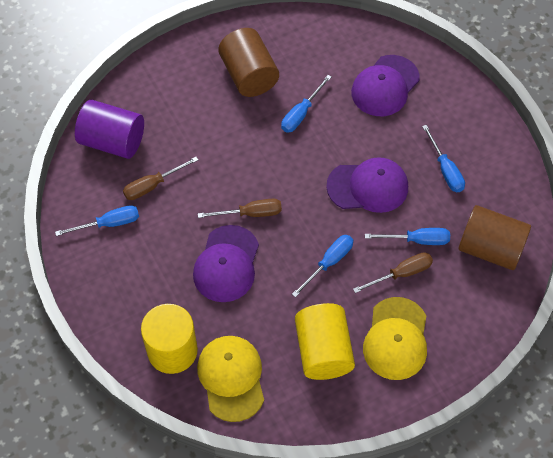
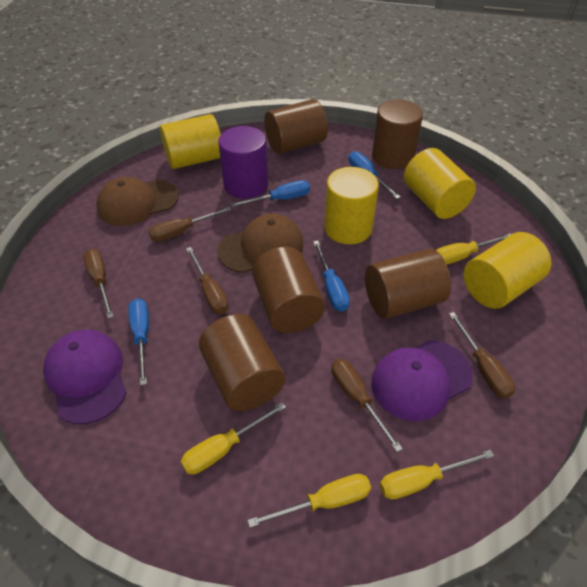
blue screwdriver: 5 -> 4
brown cap: 0 -> 2
brown cylinder: 2 -> 5
brown screwdriver: 3 -> 5
purple cap: 3 -> 2
yellow cap: 2 -> 0
yellow cylinder: 2 -> 4
yellow screwdriver: 0 -> 4

